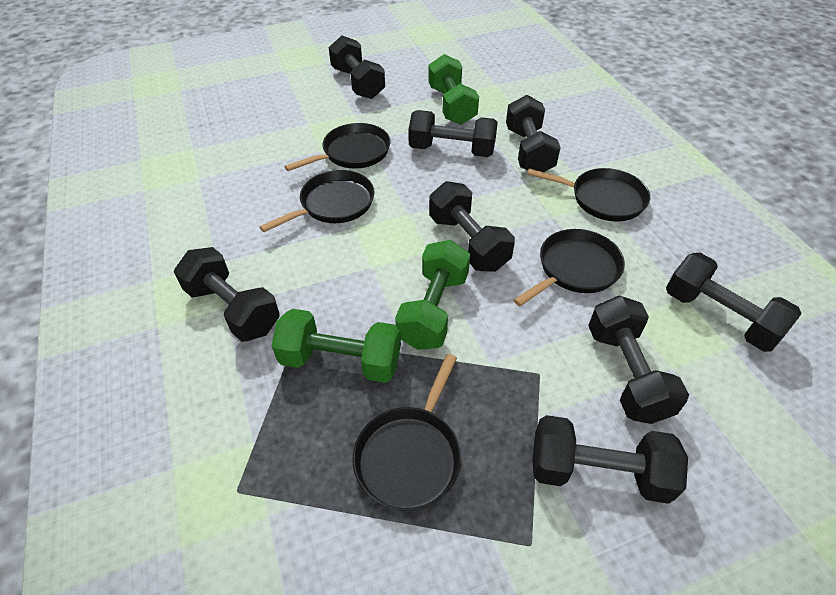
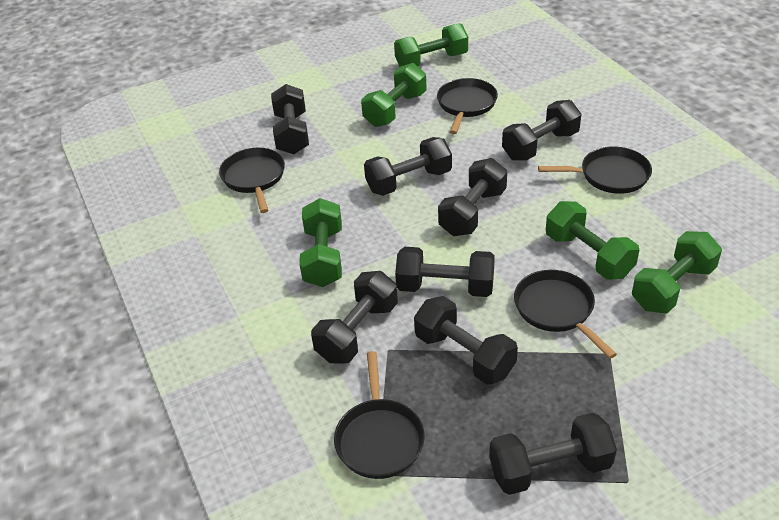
green dumbbell: 3 -> 5

